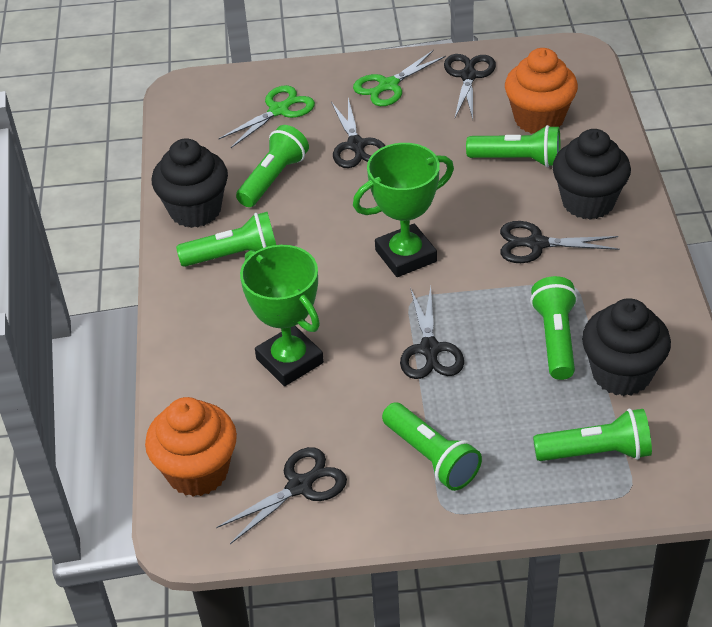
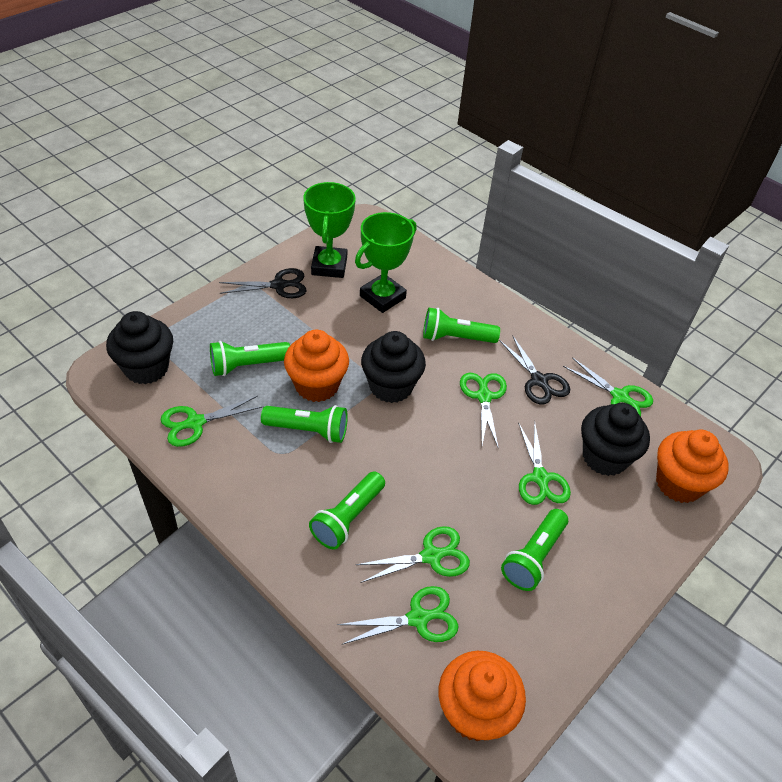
black scissors: 5 -> 2
green flashlight: 6 -> 5
green scissors: 2 -> 6
orange cupcake: 2 -> 3

